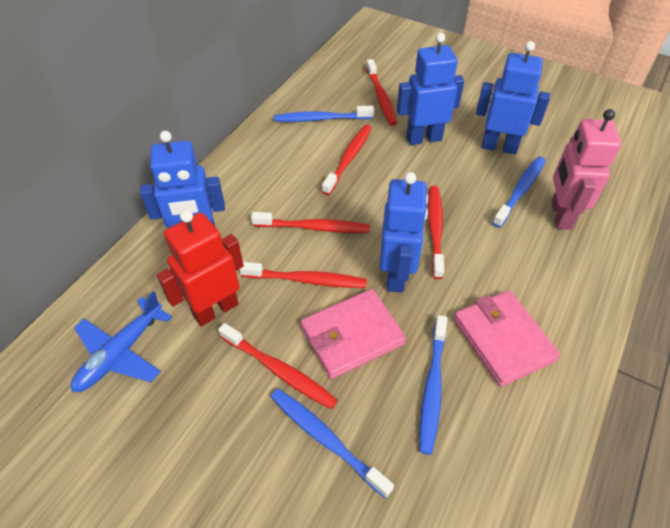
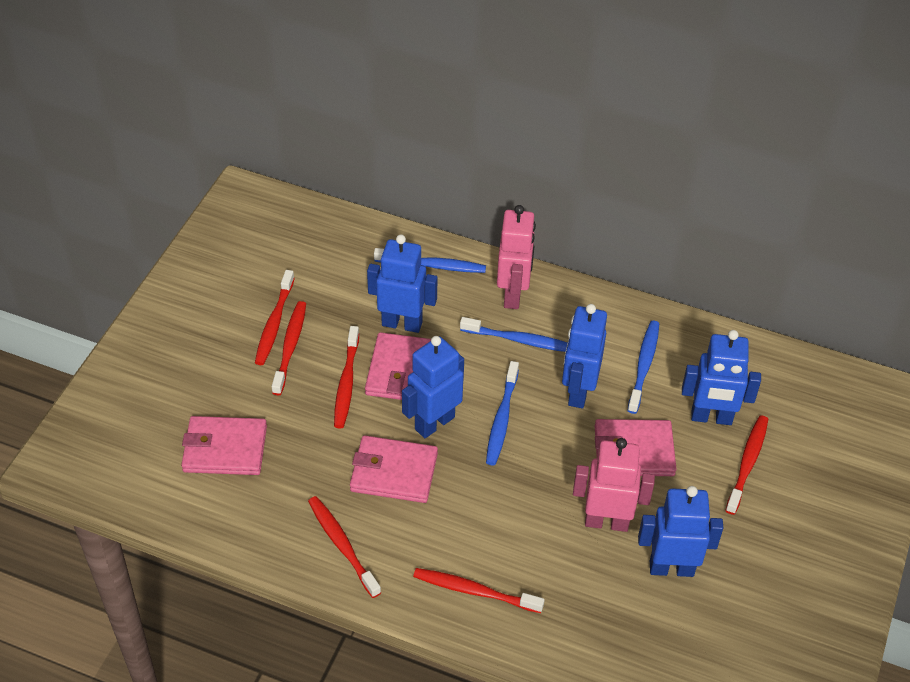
blue plane: 1 -> 0
blue robot: 4 -> 5
pink robot: 1 -> 2
pink wallet: 2 -> 4
red robot: 1 -> 0

